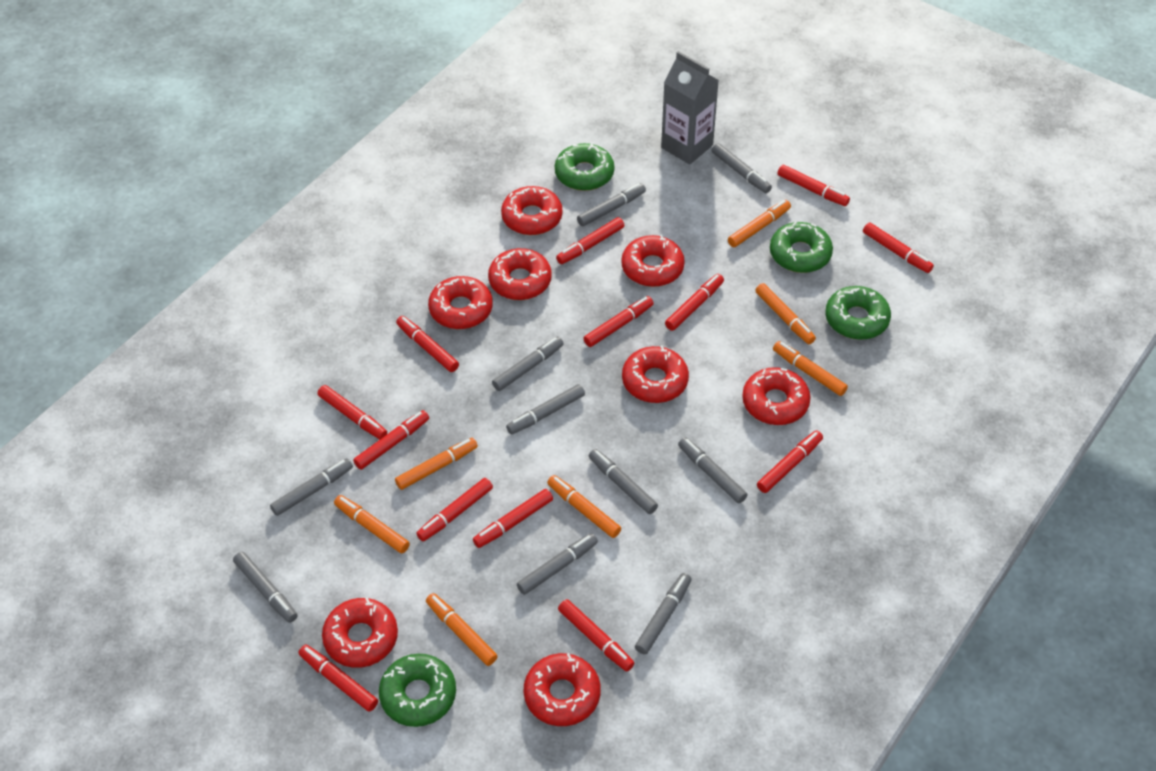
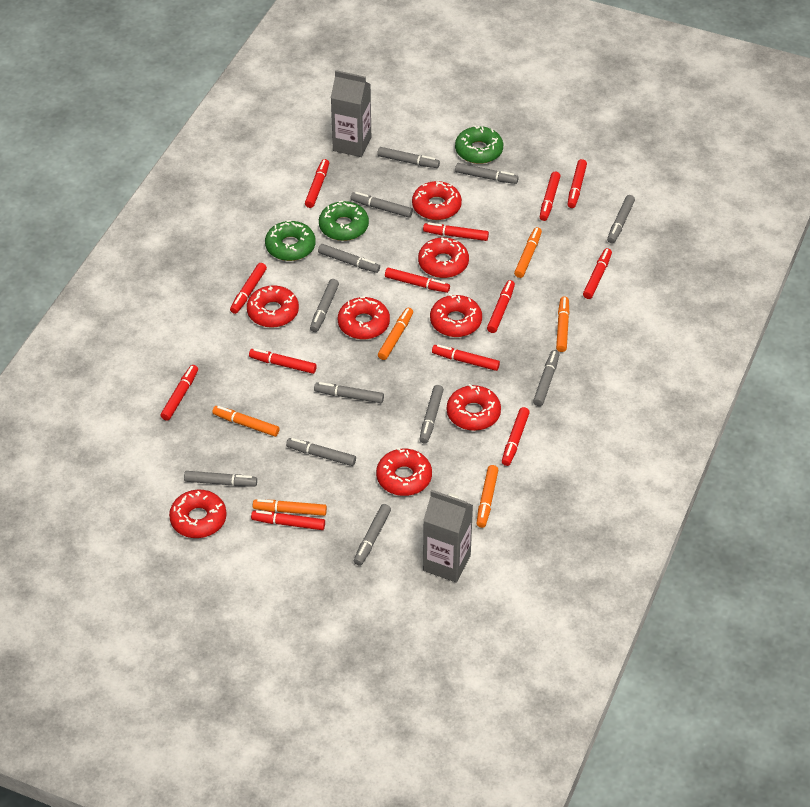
green donut: 4 -> 3
grey carton: 1 -> 2
grey marker: 10 -> 12
orange marker: 7 -> 6

